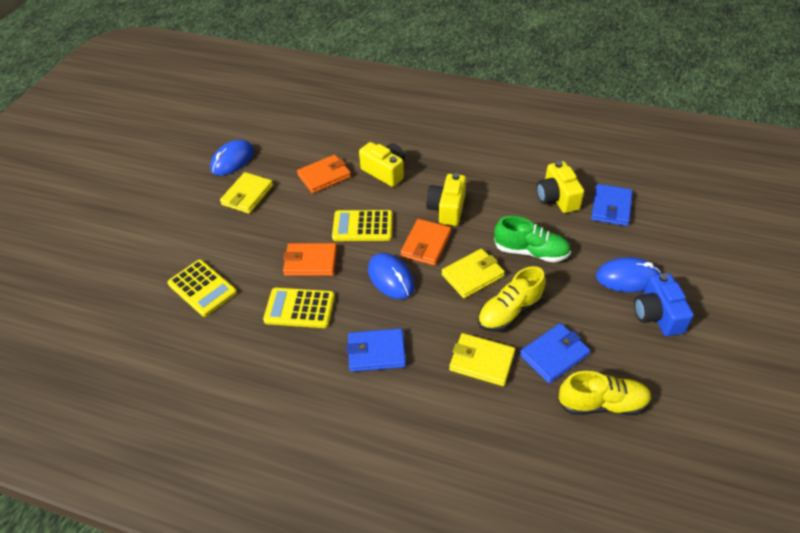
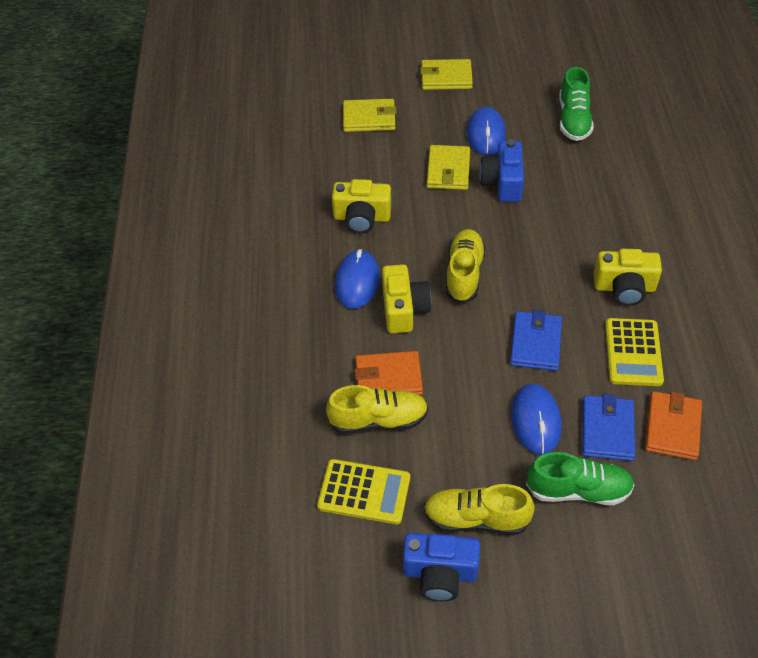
blue camera: 1 -> 2
blue wallet: 3 -> 2
green shoe: 1 -> 2
orange wallet: 3 -> 2
yellow calculator: 3 -> 2
yellow shoe: 2 -> 3

